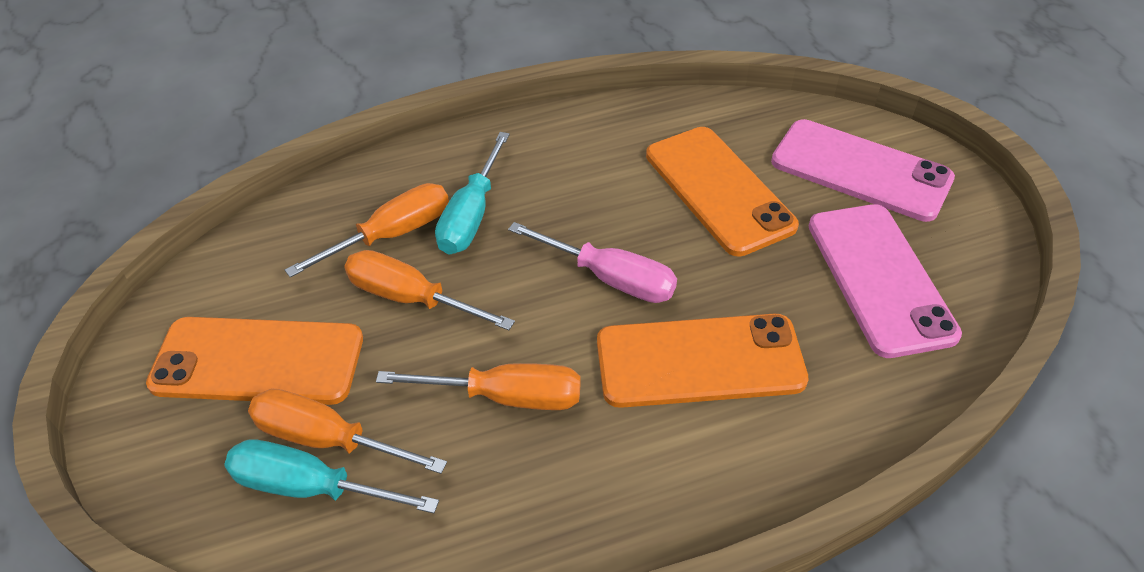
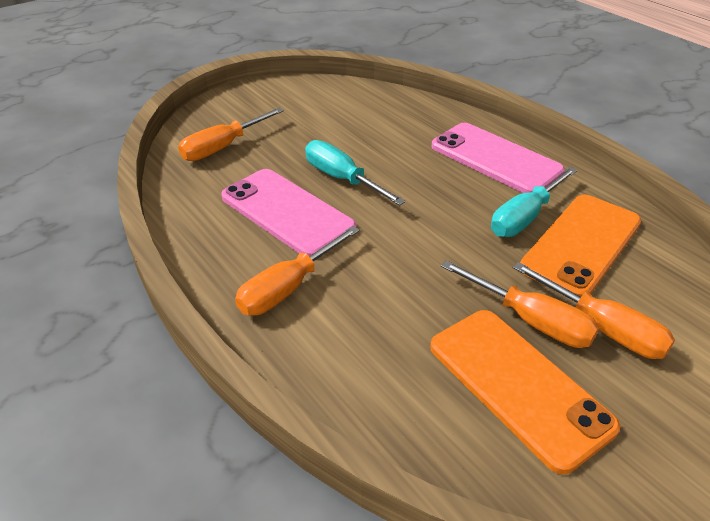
orange phone: 3 -> 2
pink screwdriver: 1 -> 0

